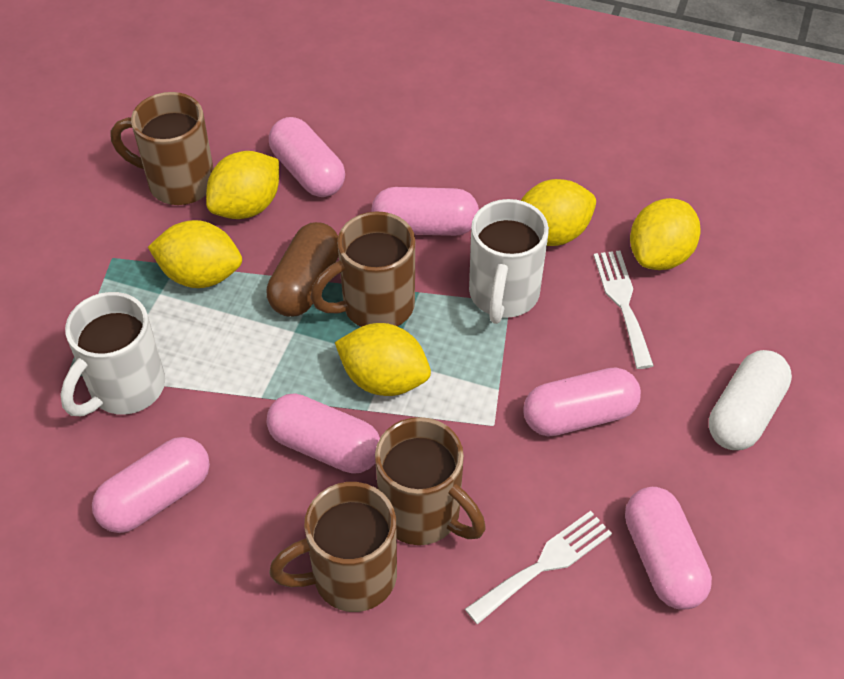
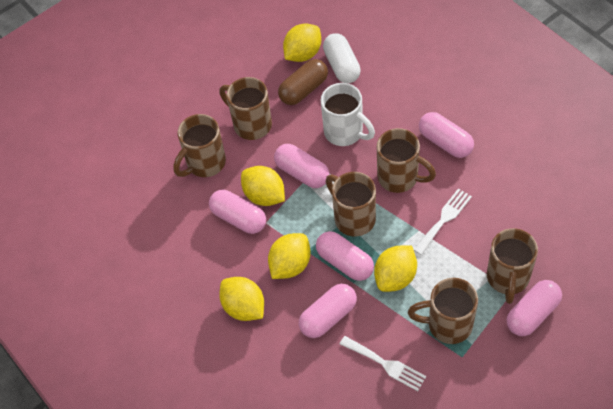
brown mug: 4 -> 6
white mug: 2 -> 1

